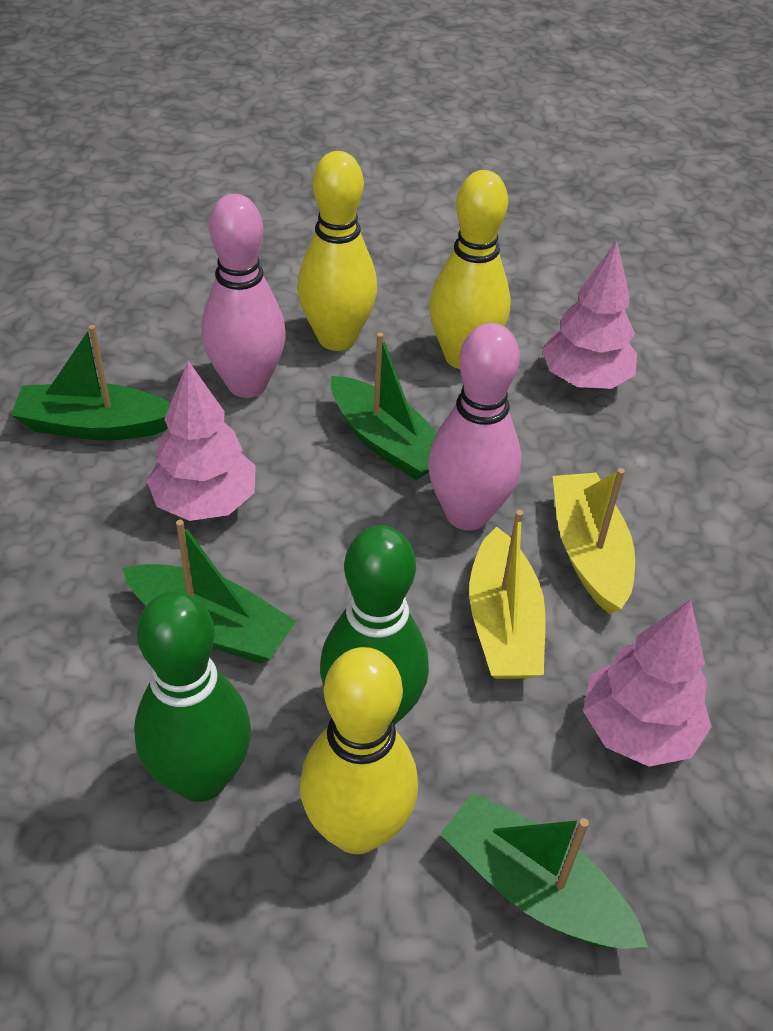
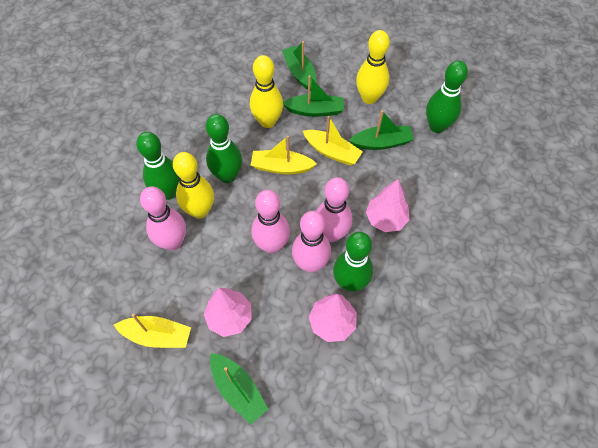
green bowling pin: 2 -> 4
pink bowling pin: 2 -> 4
yellow boat: 2 -> 3

